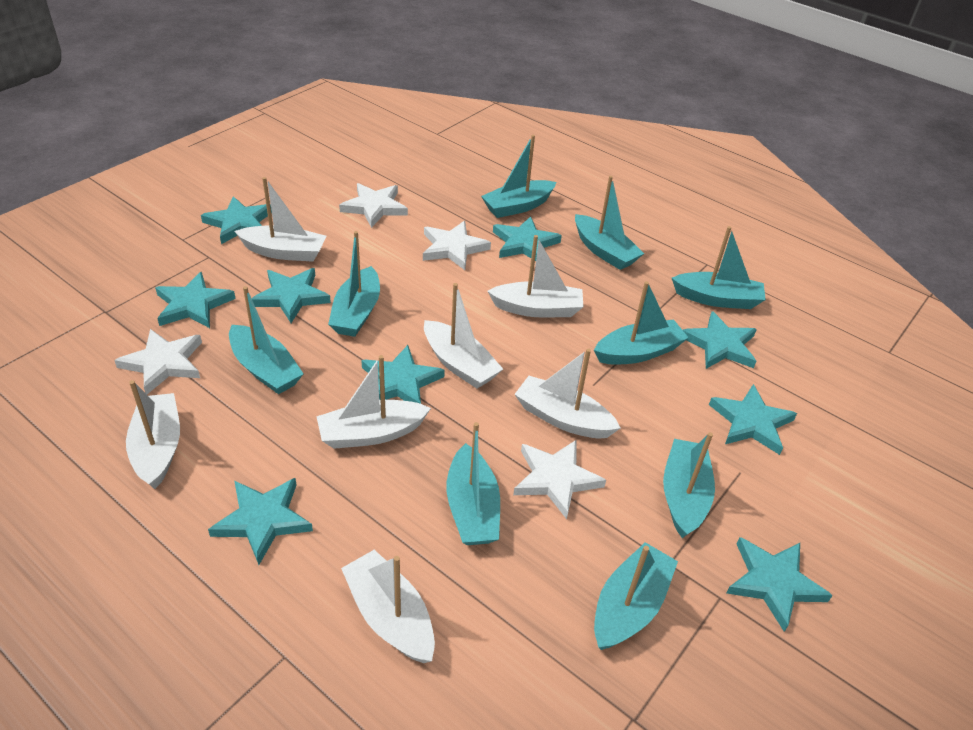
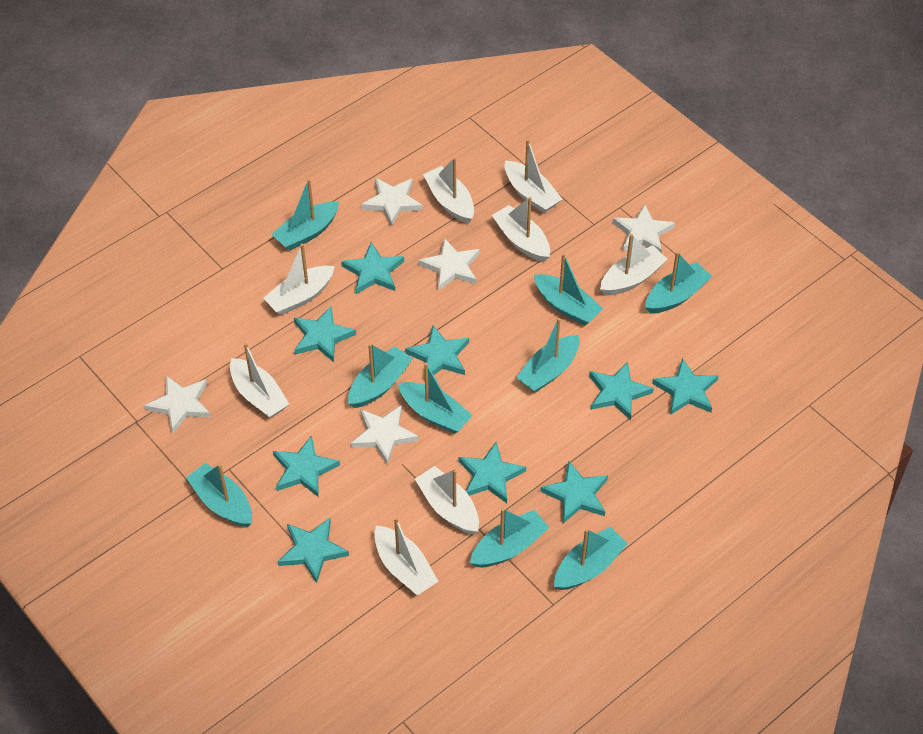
white boat: 7 -> 8
white star: 4 -> 5

